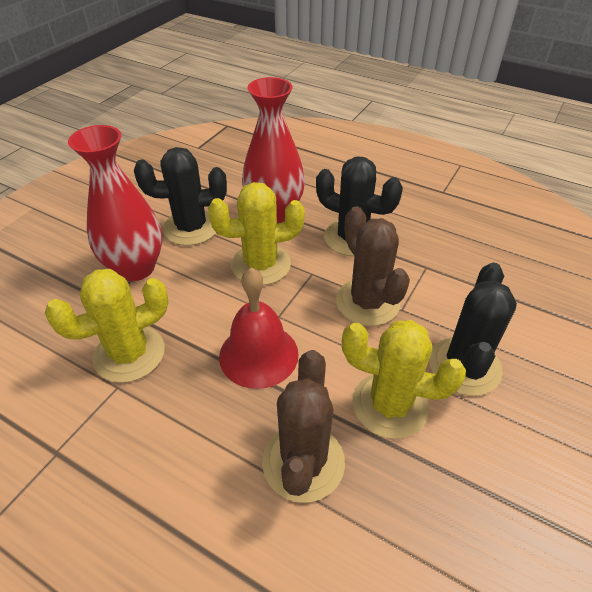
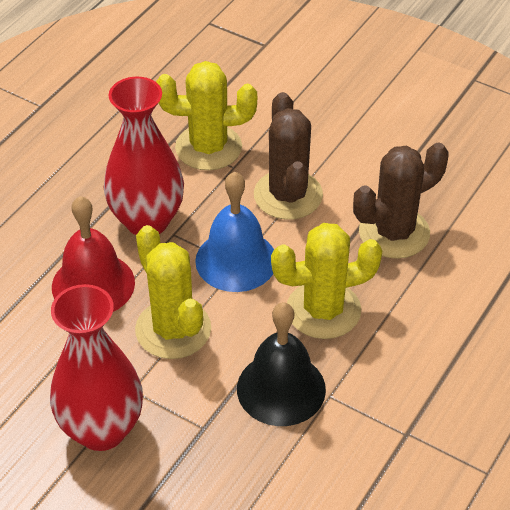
black bell: 0 -> 1
black cactus: 3 -> 0
blue bell: 0 -> 1

